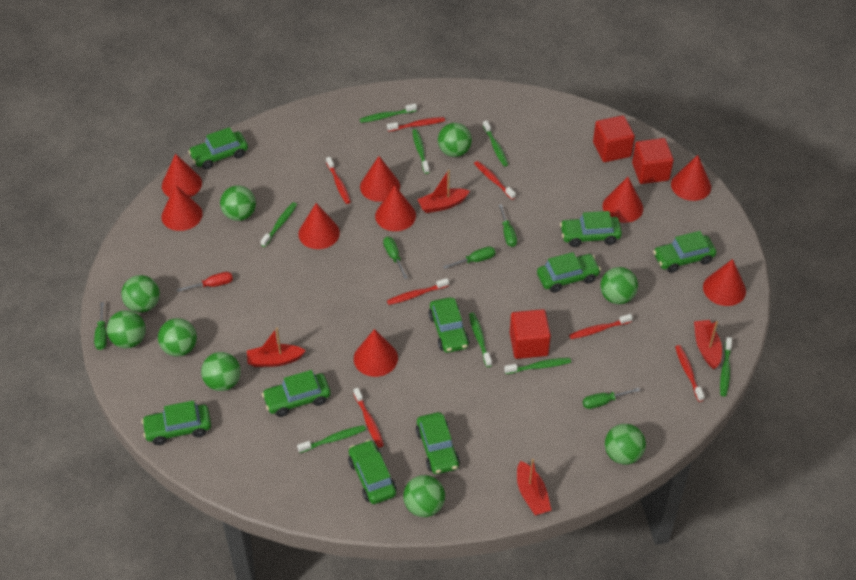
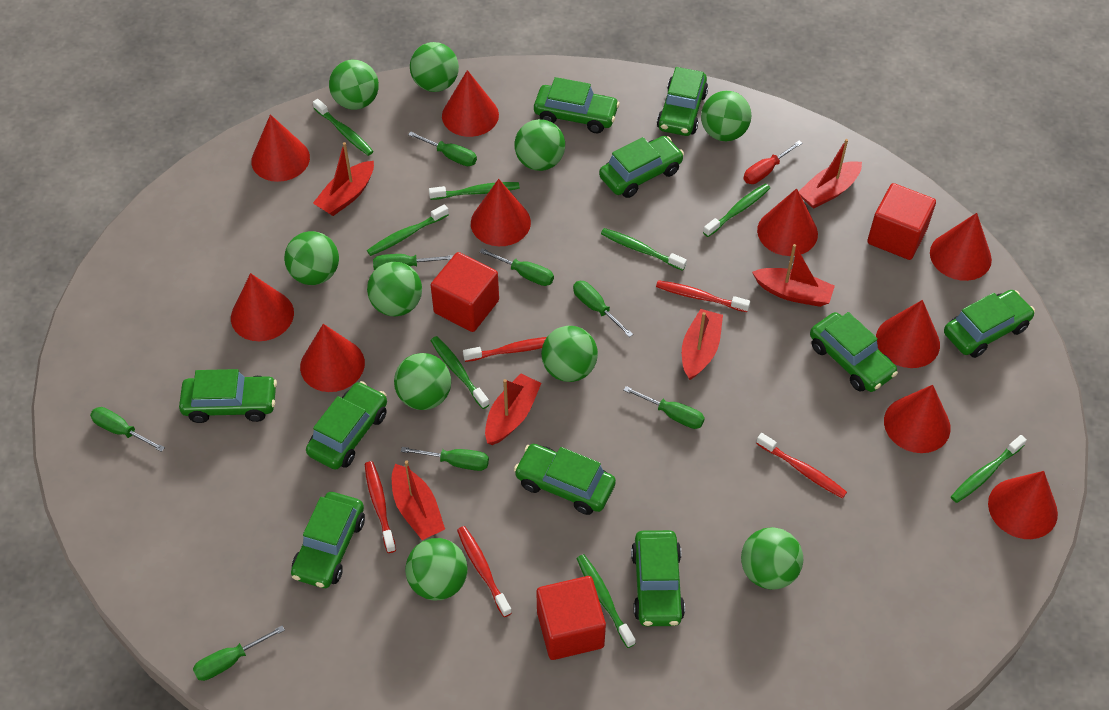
green ball: 9 -> 10
green car: 9 -> 10
green screwdriver: 5 -> 8
red boat: 4 -> 6
red cone: 9 -> 10
red toothbrush: 7 -> 5

